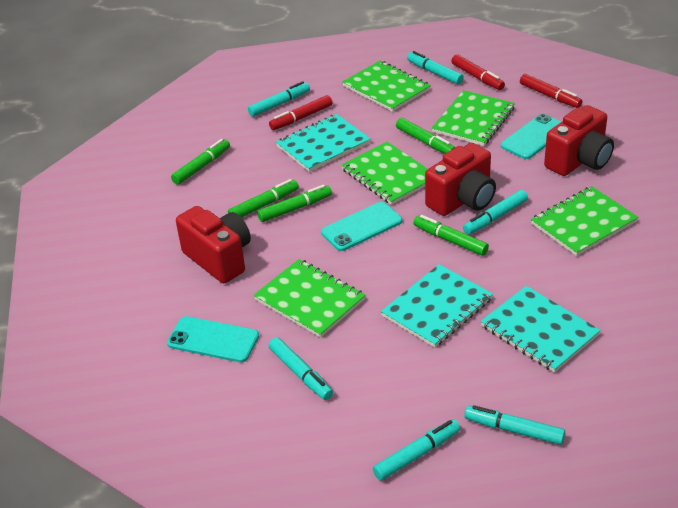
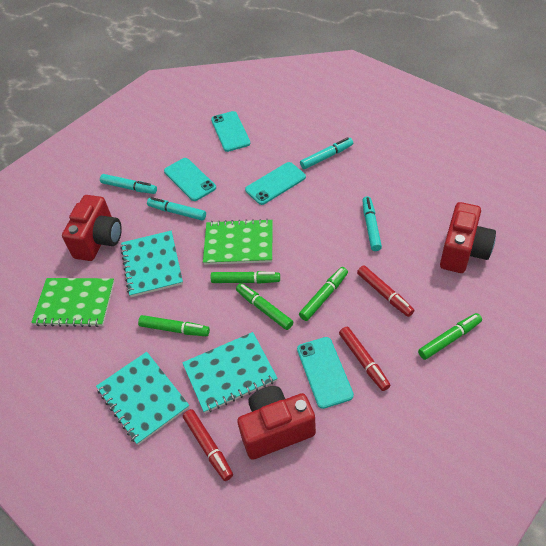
green notebook: 5 -> 2
turquoise marker: 6 -> 4
turquoise phone: 3 -> 4

